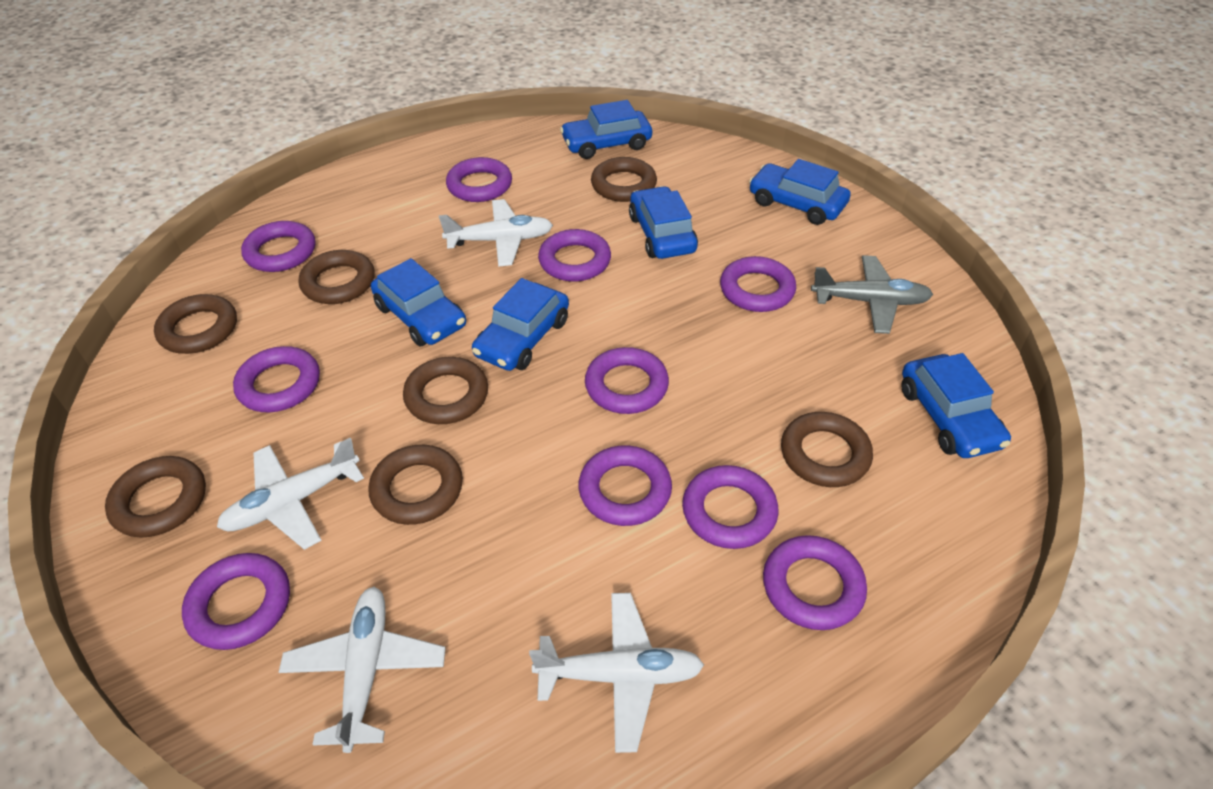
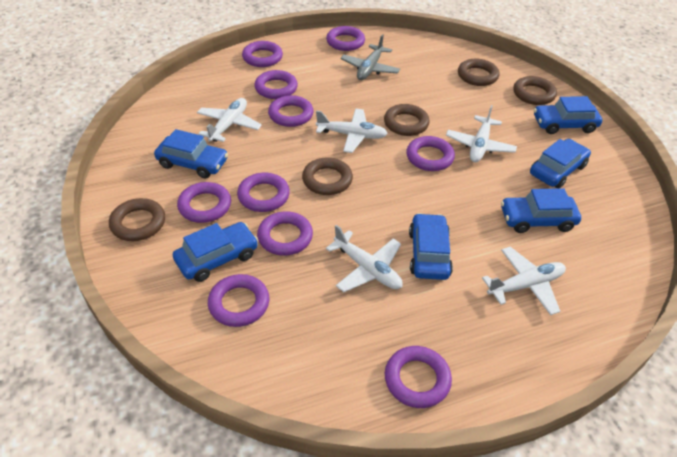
brown ring: 7 -> 5
white plane: 4 -> 5

